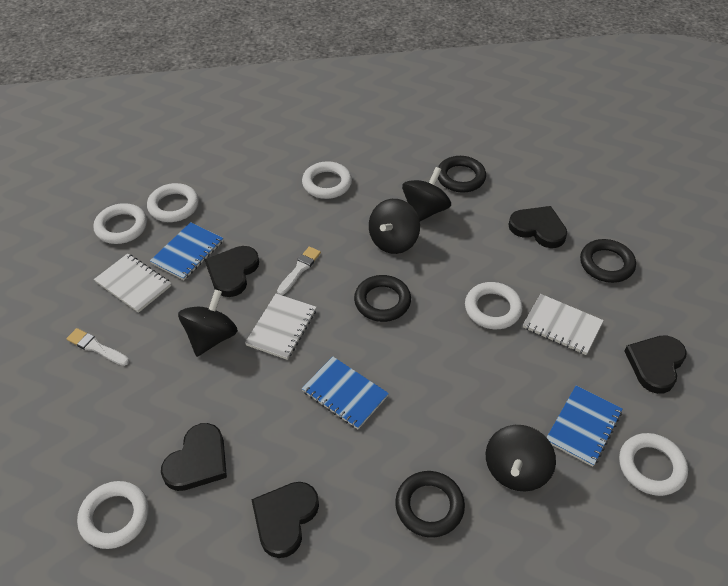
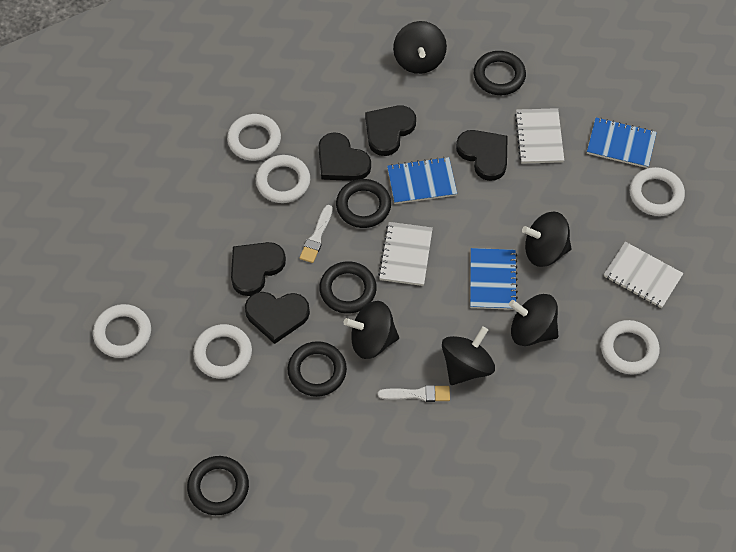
black ring: 4 -> 5
black spinning top: 4 -> 5

